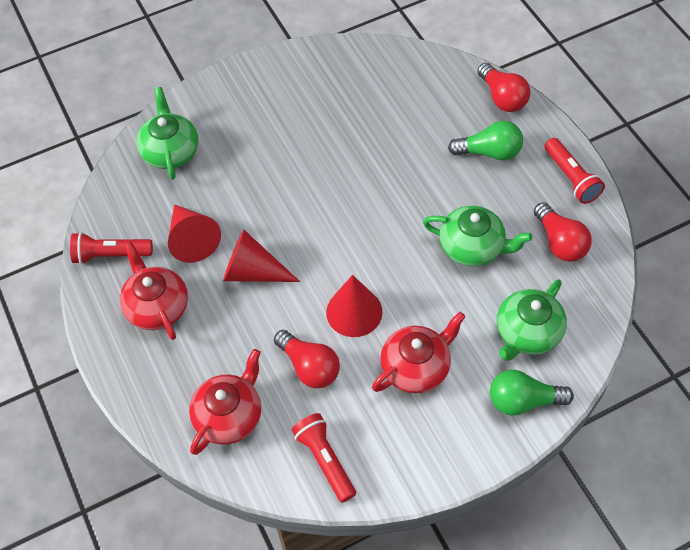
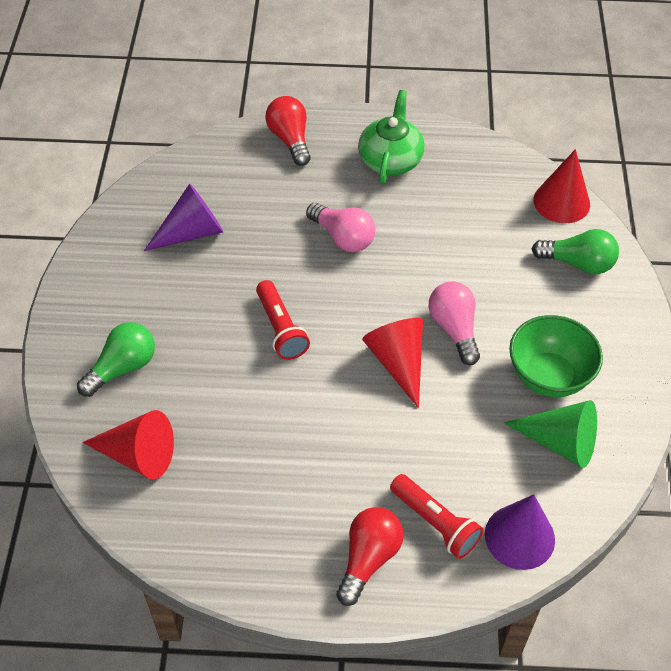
green bowl: 0 -> 1
green cone: 0 -> 1
green teapot: 3 -> 1
pink light bulb: 0 -> 2
purple cone: 0 -> 2
red flashlight: 3 -> 2
red light bulb: 3 -> 2
red teapot: 3 -> 0

